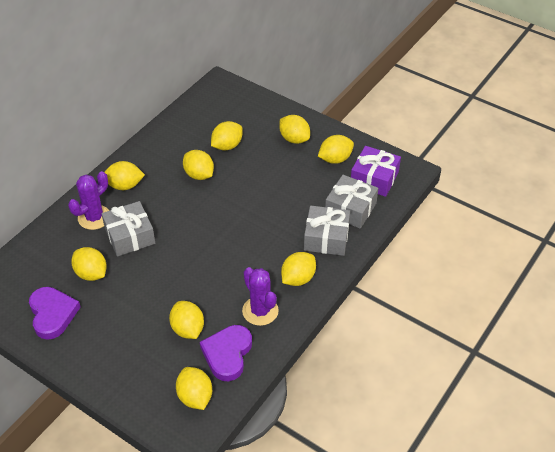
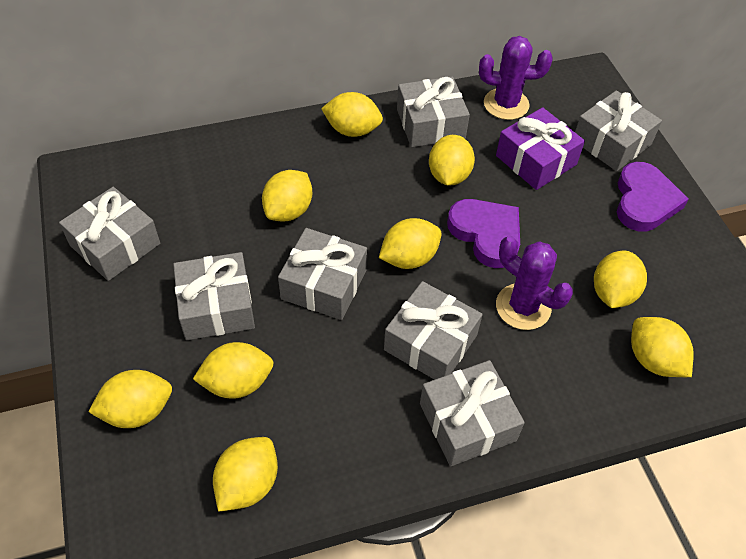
grey gift: 3 -> 7

